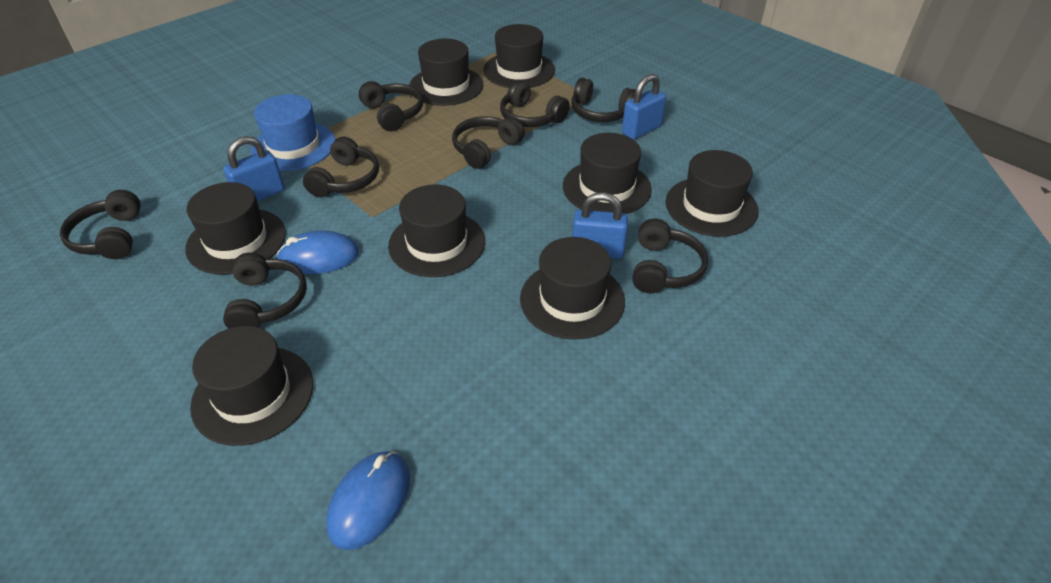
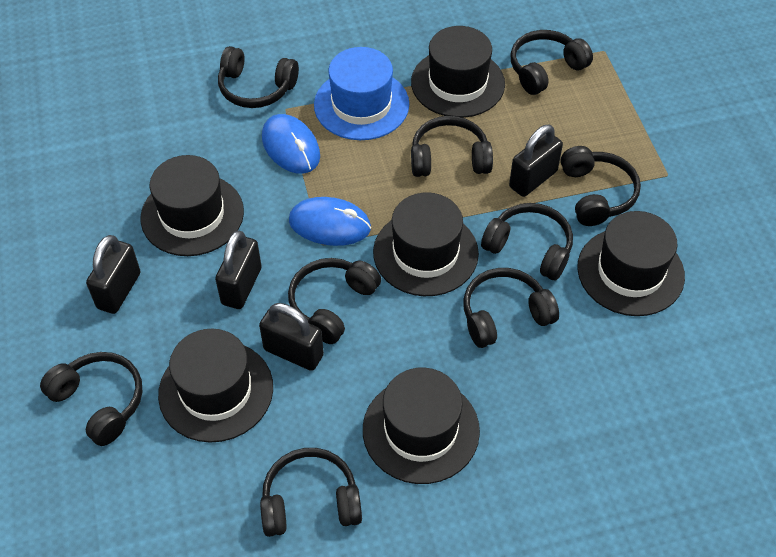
black hat: 8 -> 6
black headphones: 8 -> 9
black padlock: 0 -> 4
blue padlock: 3 -> 0

